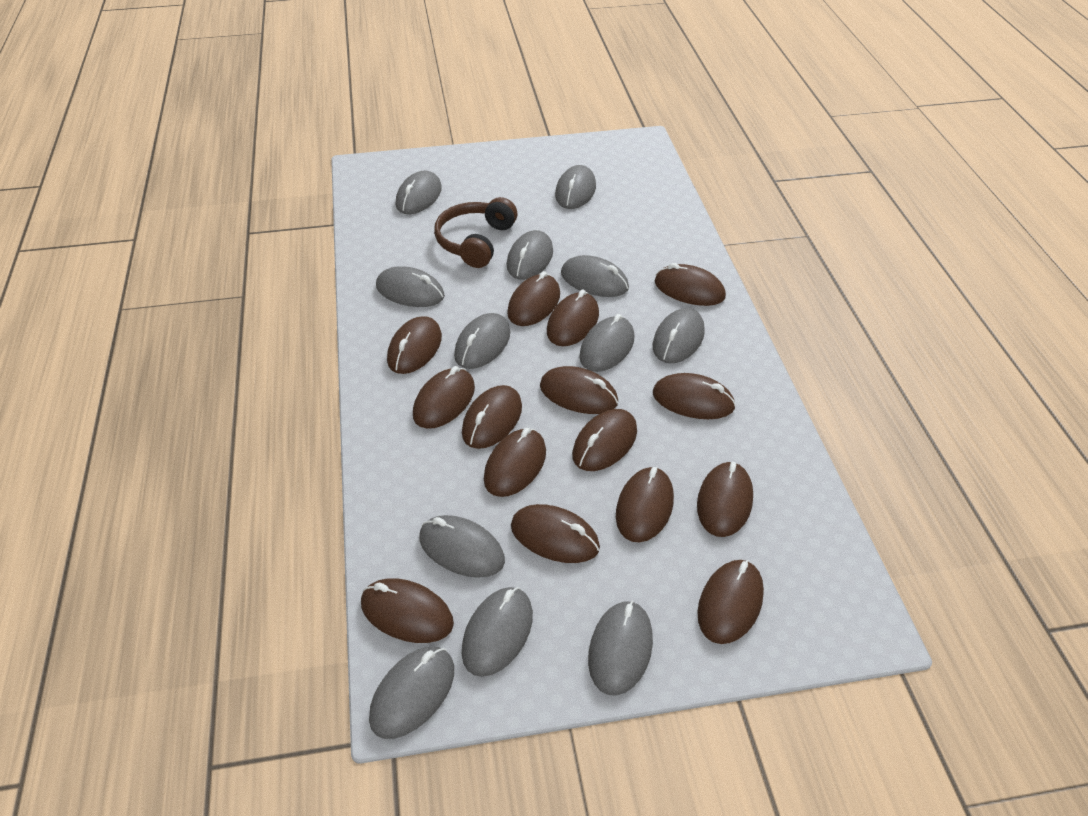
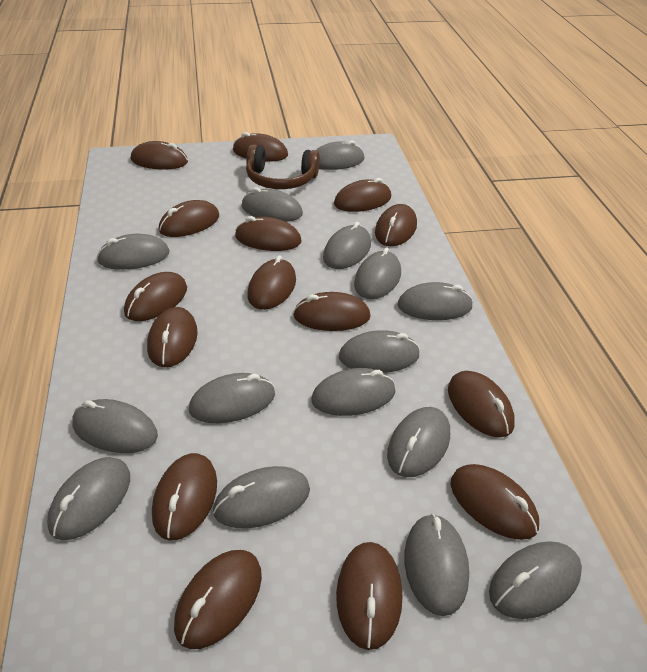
grey mouse: 12 -> 15

